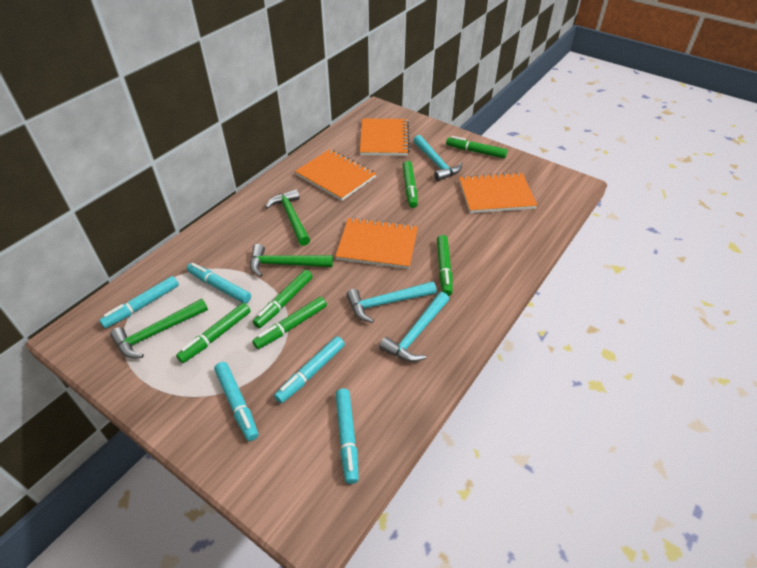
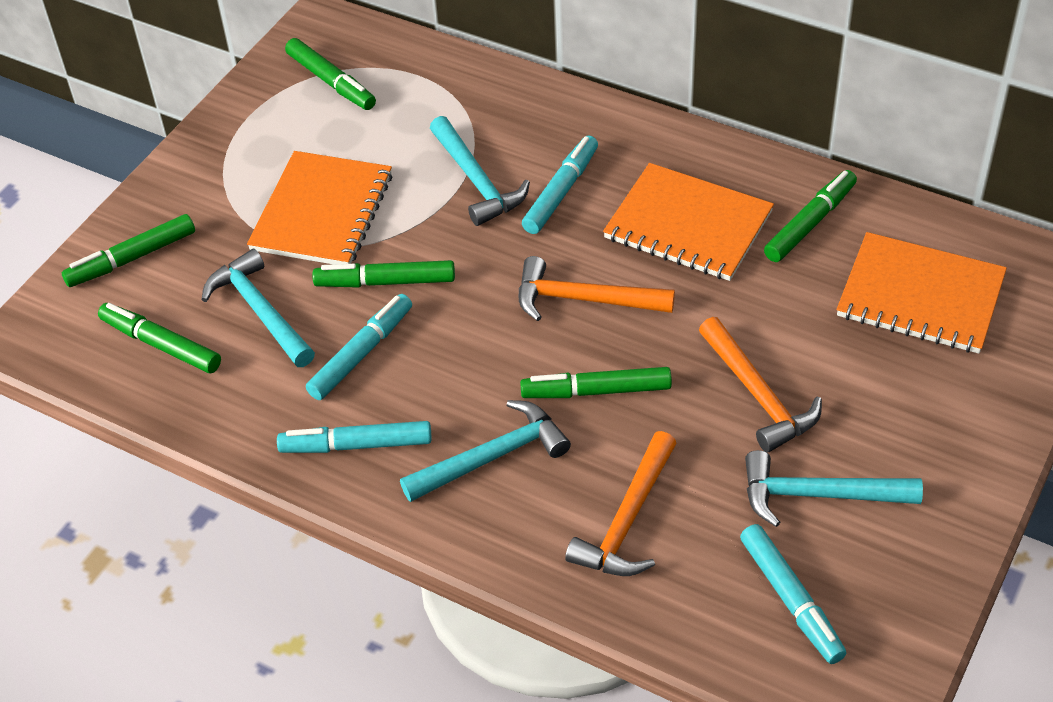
green hammer: 3 -> 0
orange hammer: 0 -> 3
orange notebook: 4 -> 3
turquoise hammer: 3 -> 4
turquoise marker: 5 -> 4

